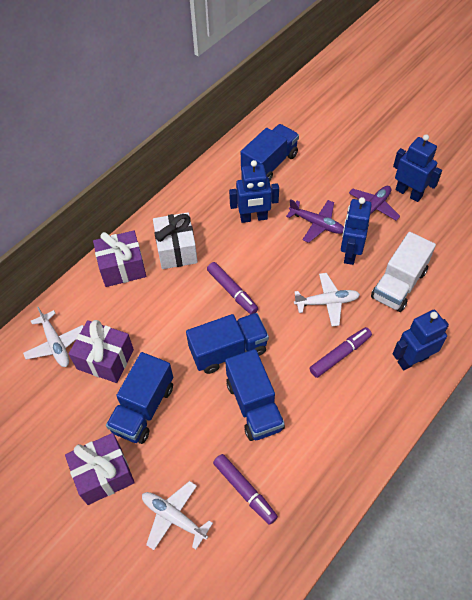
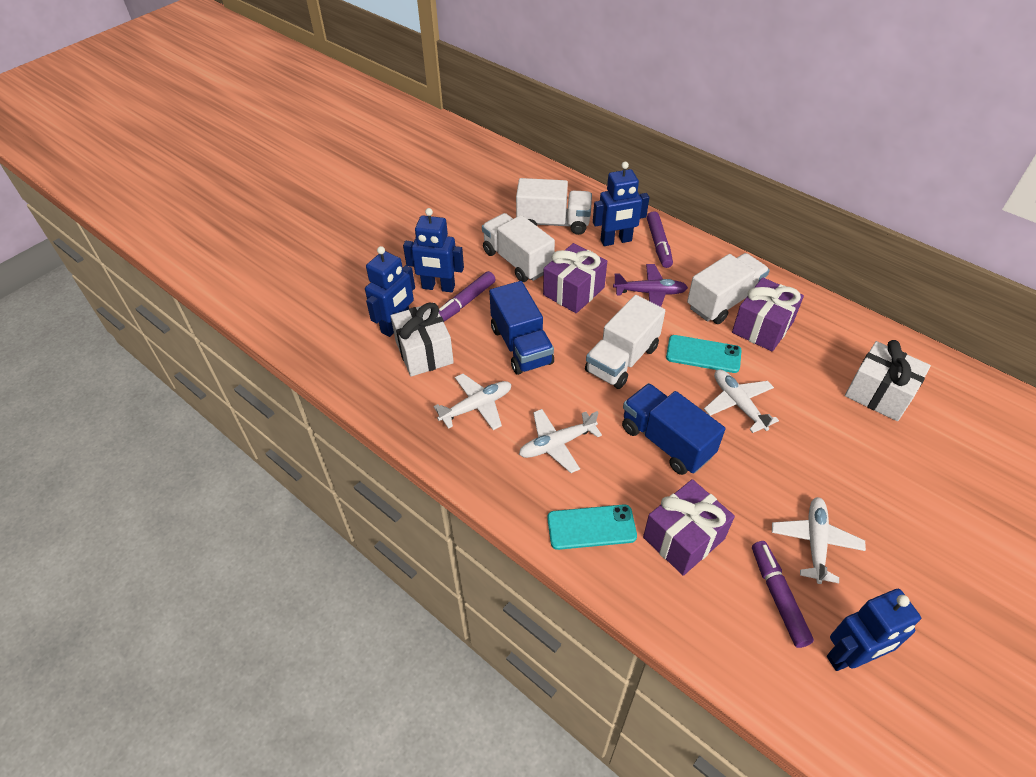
blue truck: 4 -> 2
purple plane: 2 -> 1
turquoise phone: 0 -> 2
white gift: 1 -> 2
white plane: 3 -> 4
white truck: 1 -> 4

